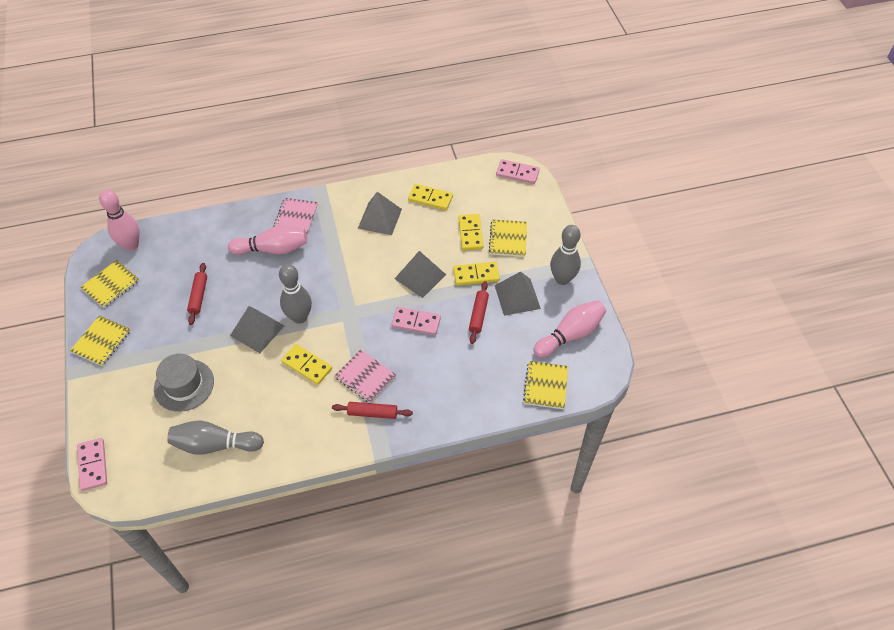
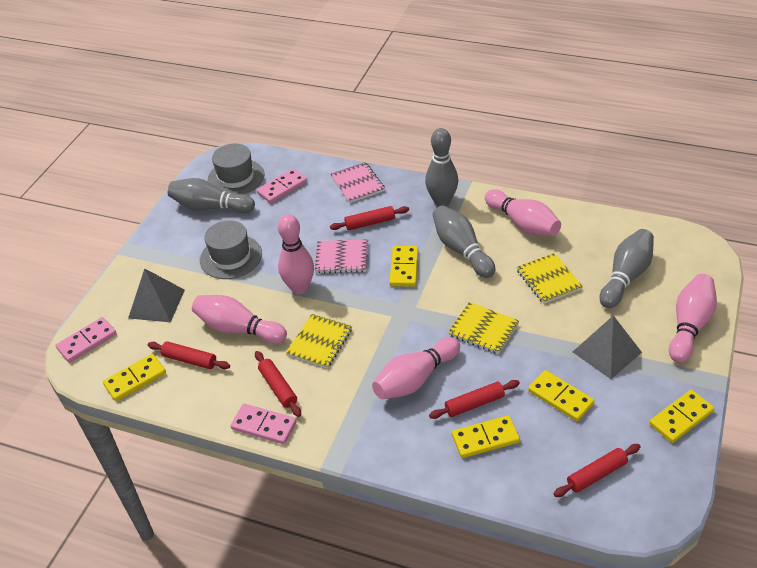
grey bowling pin: 3 -> 4
grey hat: 1 -> 2
grey pyramid: 4 -> 2
pink bowling pin: 3 -> 5
red rolling pin: 3 -> 5
yellow domino: 4 -> 5
yellow notebook: 4 -> 3

